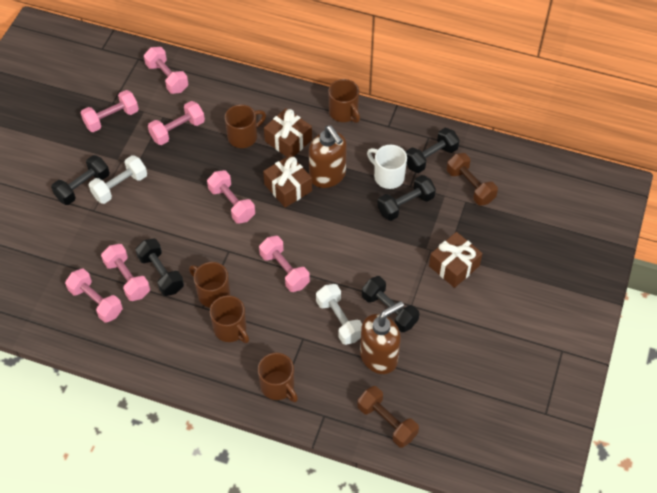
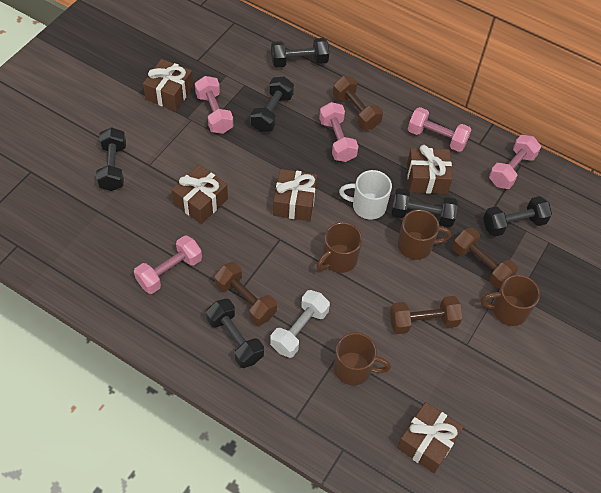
black dumbbell: 5 -> 6
brown dumbbell: 2 -> 4
brown gift: 3 -> 5
brown mug: 5 -> 4
brown soap dispenser: 2 -> 0
pink dumbbell: 7 -> 5
white dumbbell: 2 -> 1

